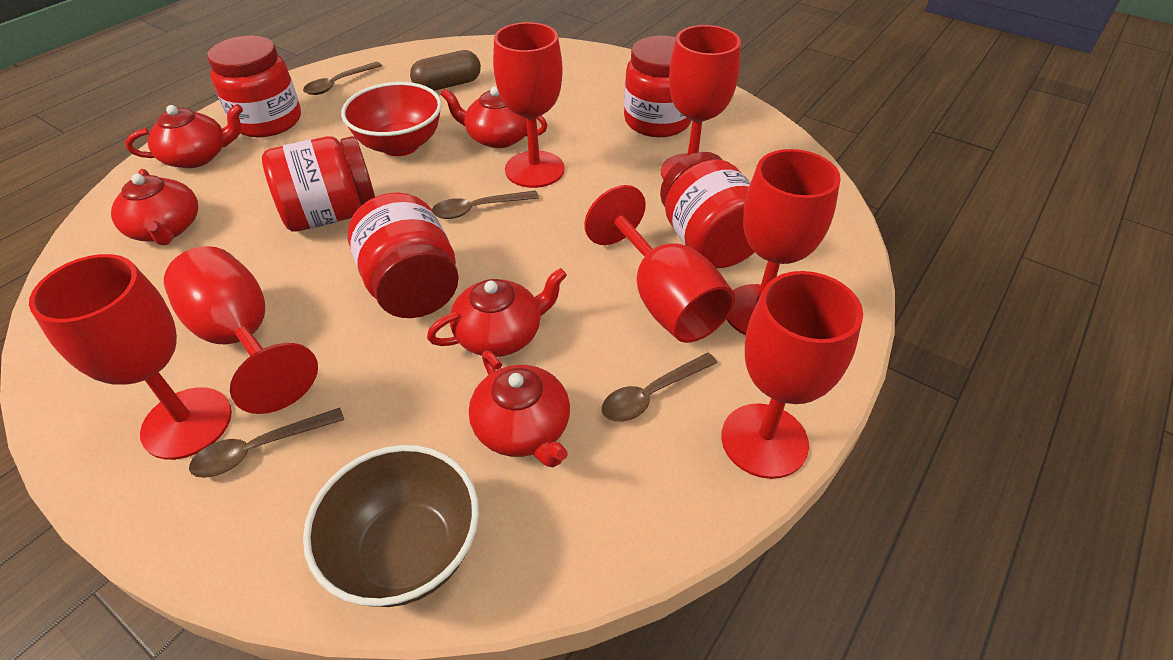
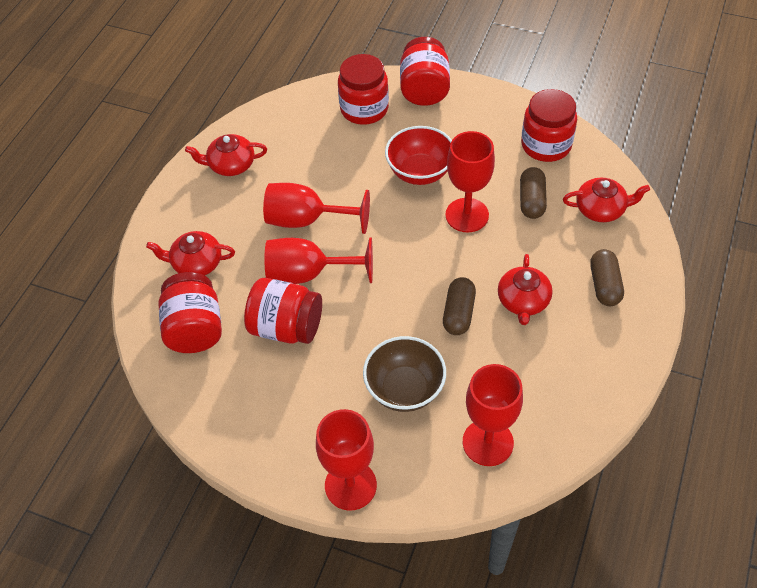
brown capsule: 1 -> 3
brown spoon: 4 -> 0
red goblet: 7 -> 5
red teapot: 5 -> 4

